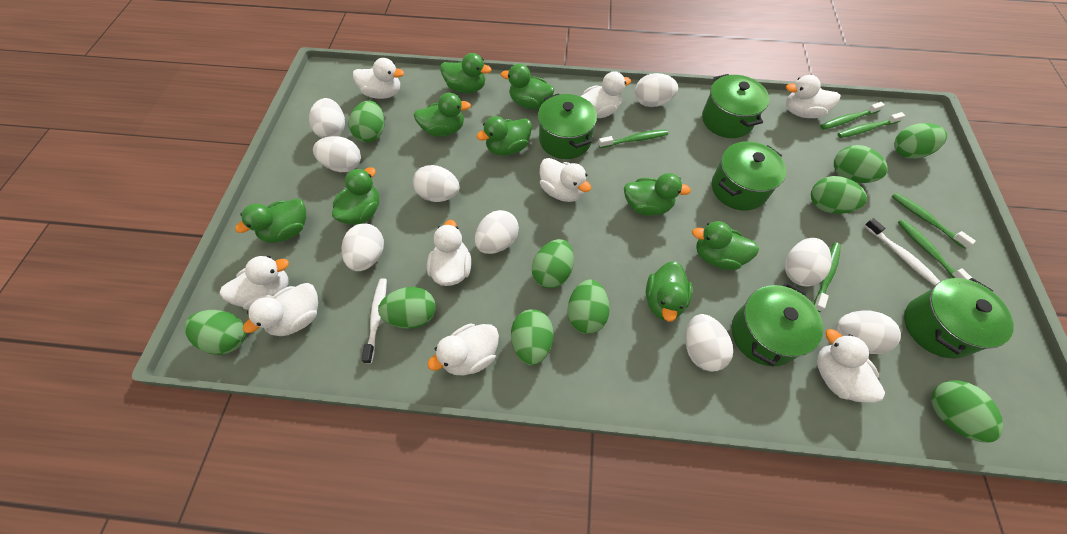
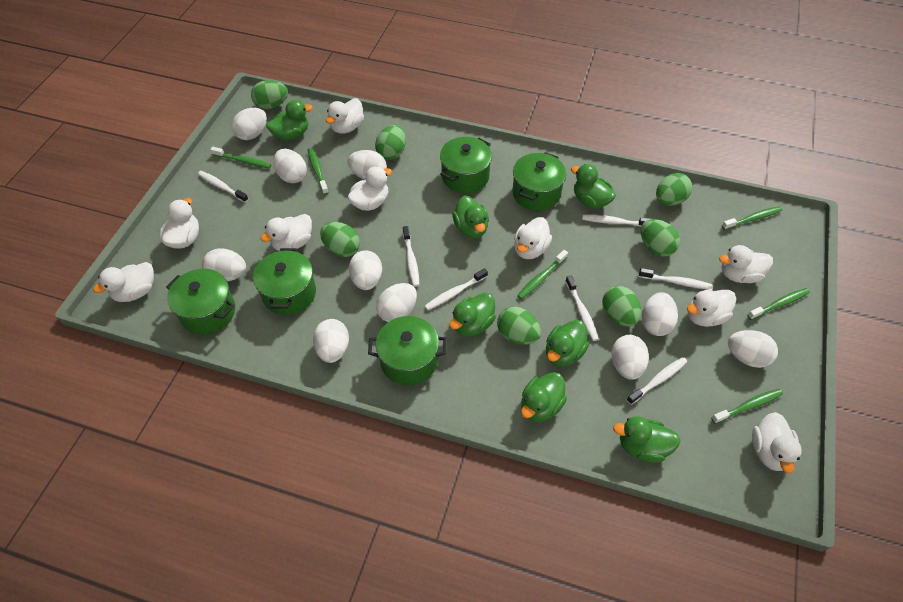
green duck: 9 -> 7
green egg: 10 -> 7
white egg: 9 -> 10
white toothbrush: 2 -> 7

